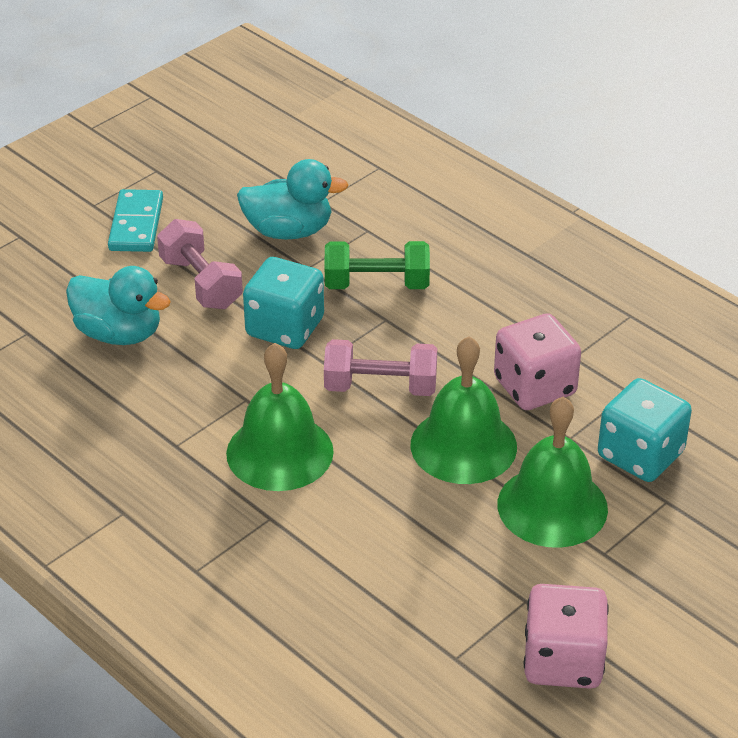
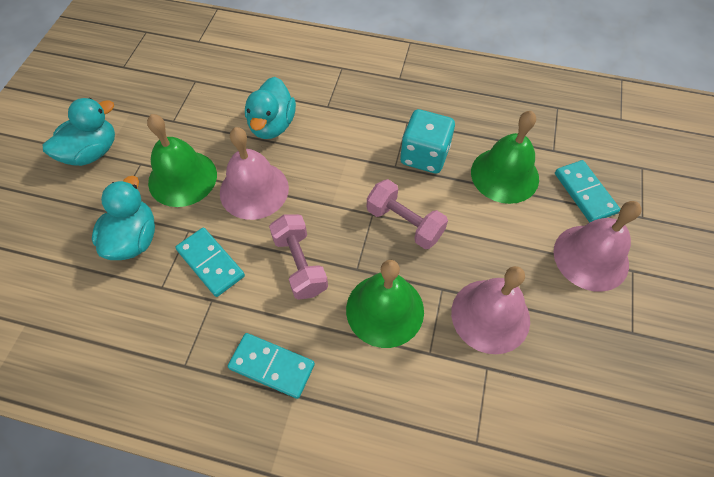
green dumbbell: 1 -> 0
pink bell: 0 -> 3
pink dice: 2 -> 0
turquoise dice: 2 -> 1
turquoise domino: 1 -> 3
turquoise duck: 2 -> 3

